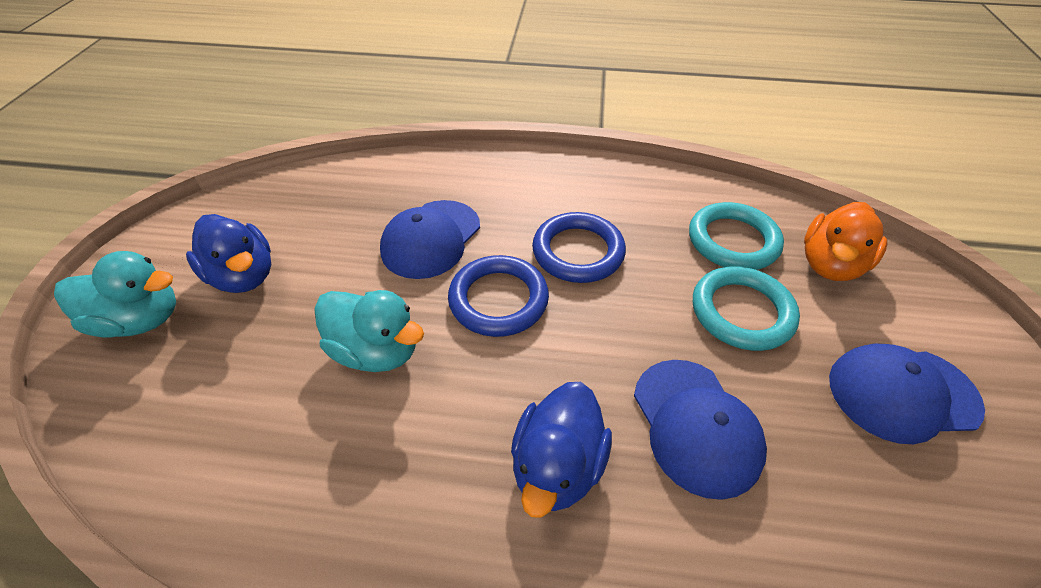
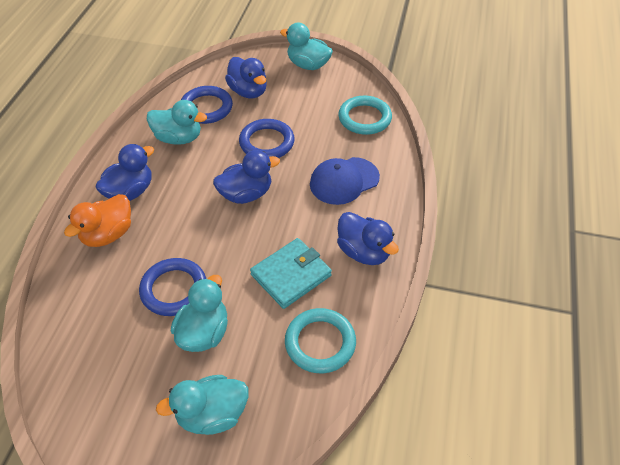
blue cap: 3 -> 1
blue duck: 2 -> 4
blue ring: 2 -> 3
turquoise duck: 2 -> 4
turquoise wallet: 0 -> 1

